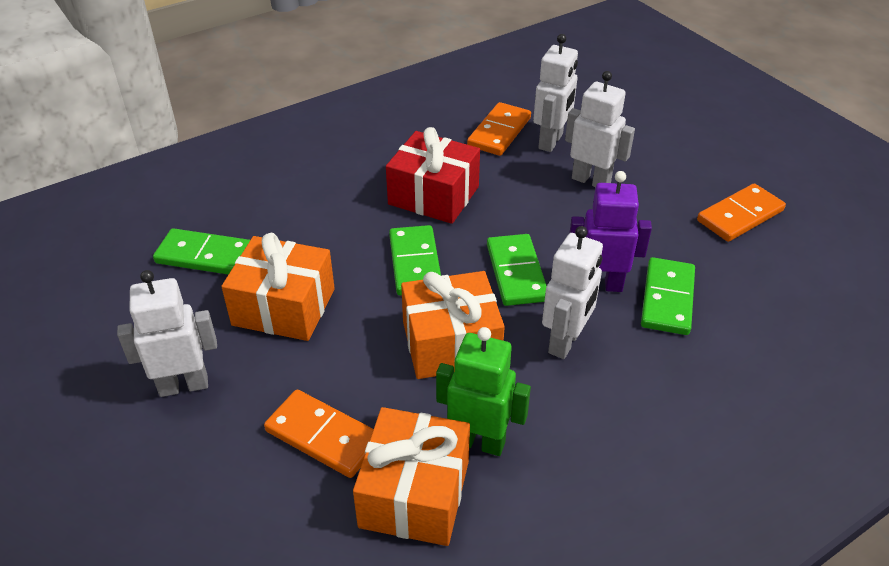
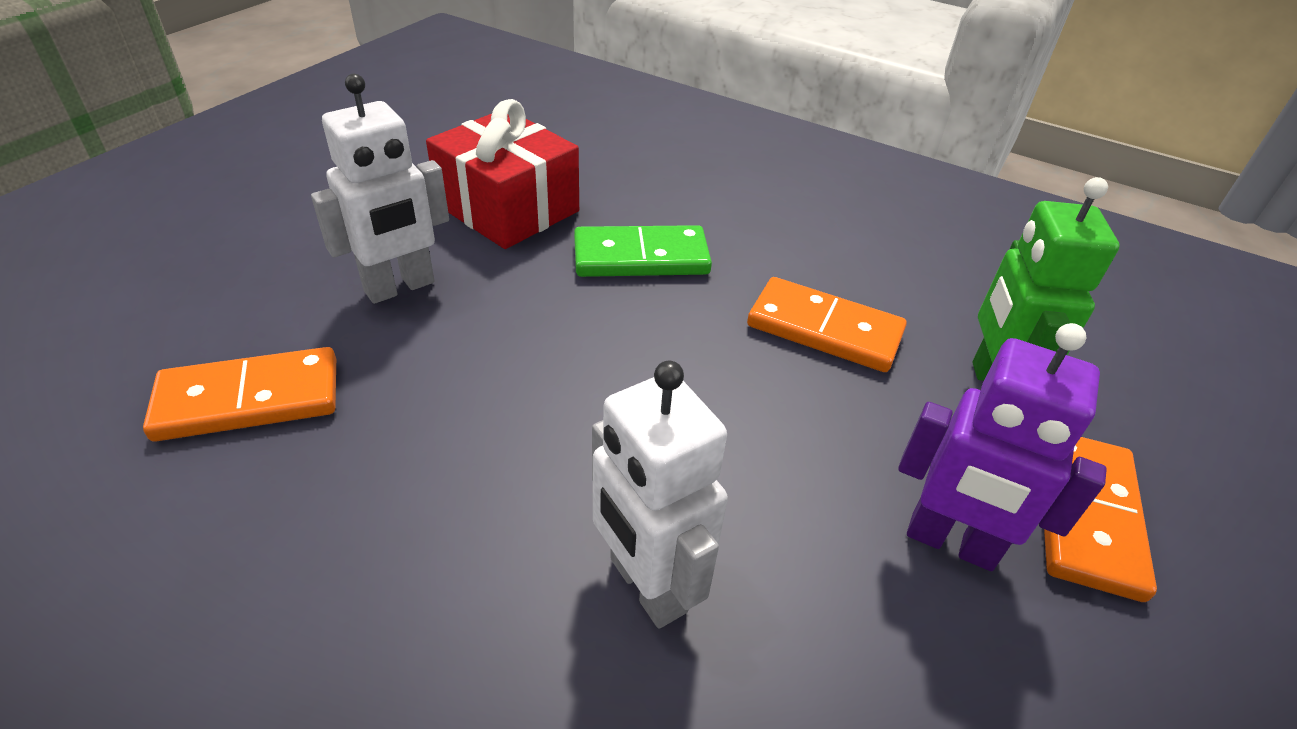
green domino: 4 -> 1
orange gift: 3 -> 0
white robot: 4 -> 2

